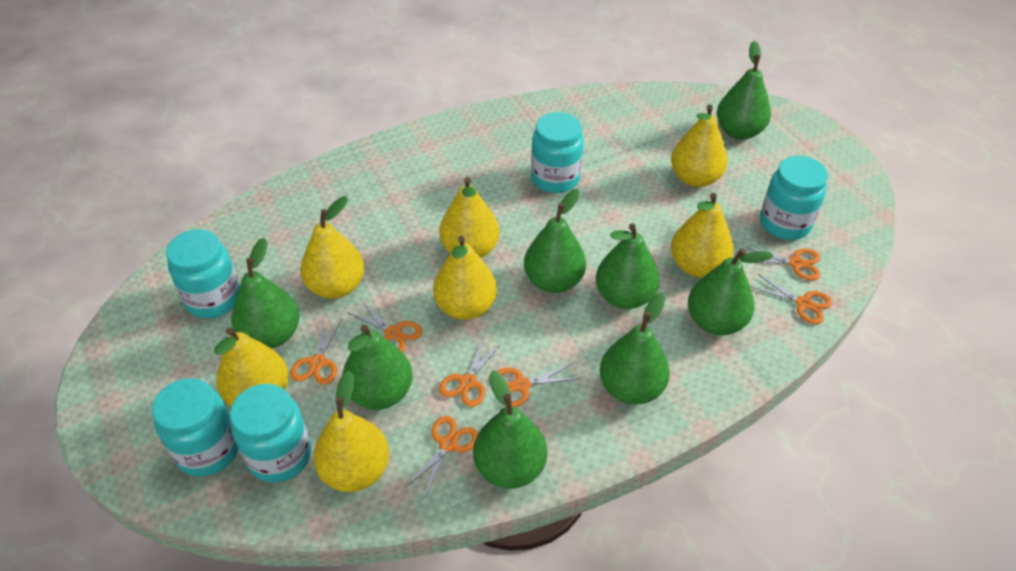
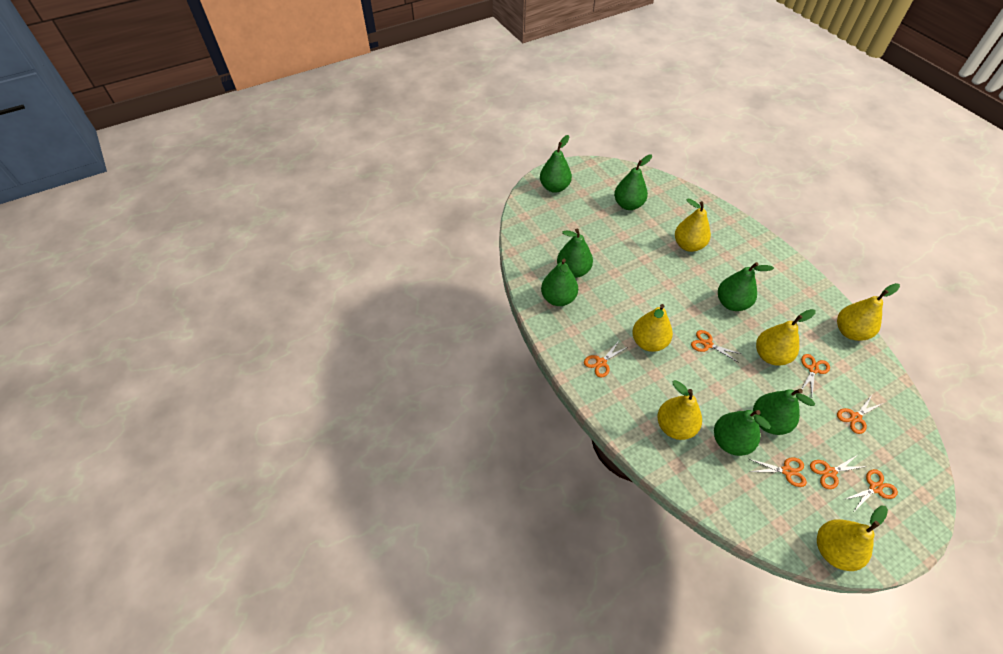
green pear: 8 -> 7
turquoise jar: 5 -> 0
yellow pear: 7 -> 6

